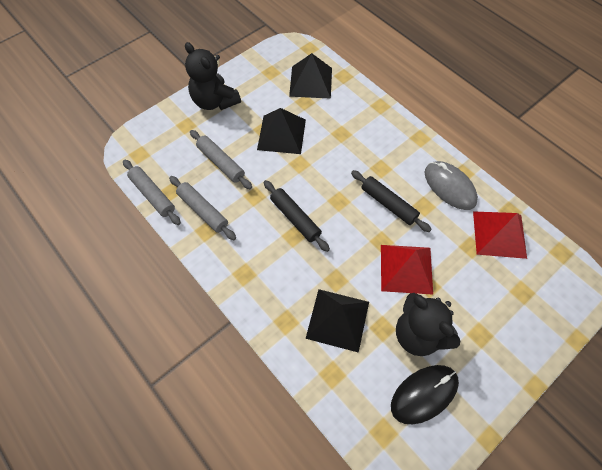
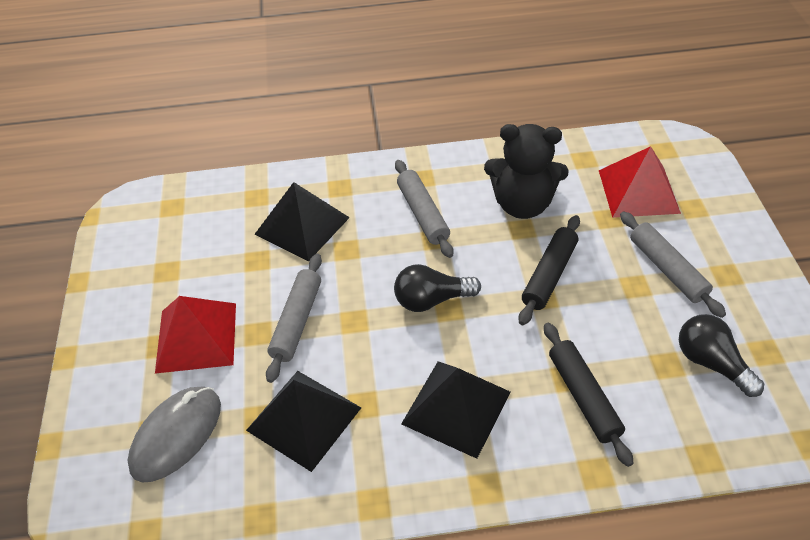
black light bulb: 0 -> 2
black mouse: 1 -> 0
black teddy bear: 2 -> 1

